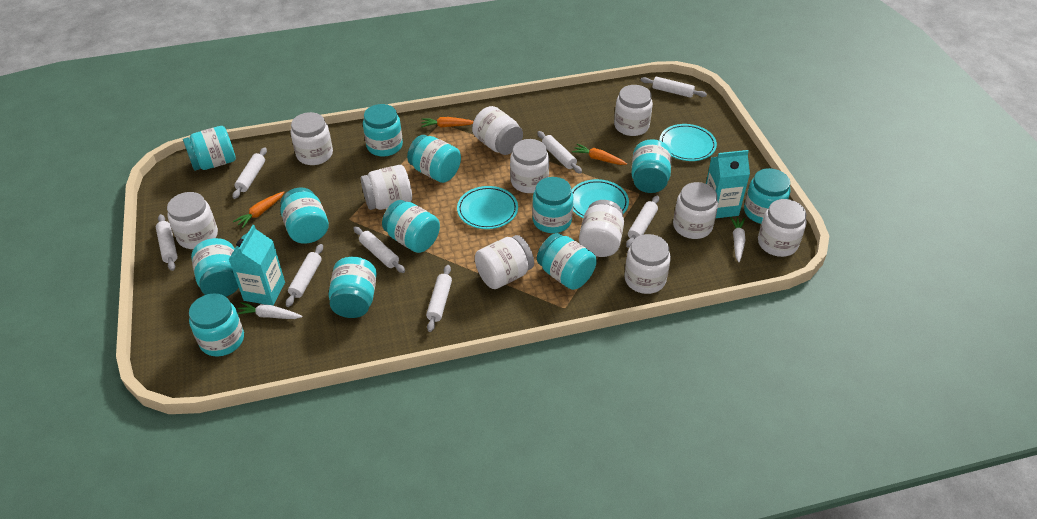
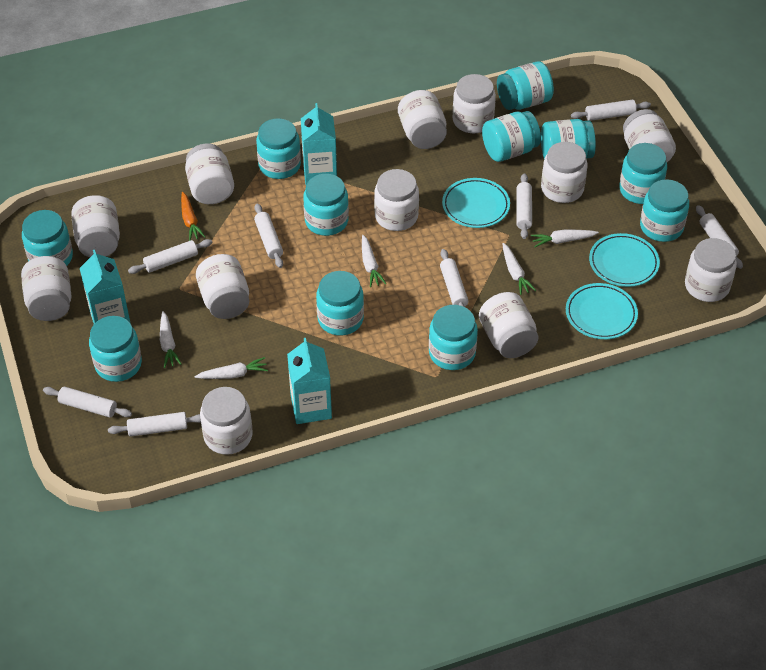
orange carrot: 3 -> 1
turquoise carton: 2 -> 3
turquoise jar: 12 -> 11
white carrot: 2 -> 5
white jar: 11 -> 12

